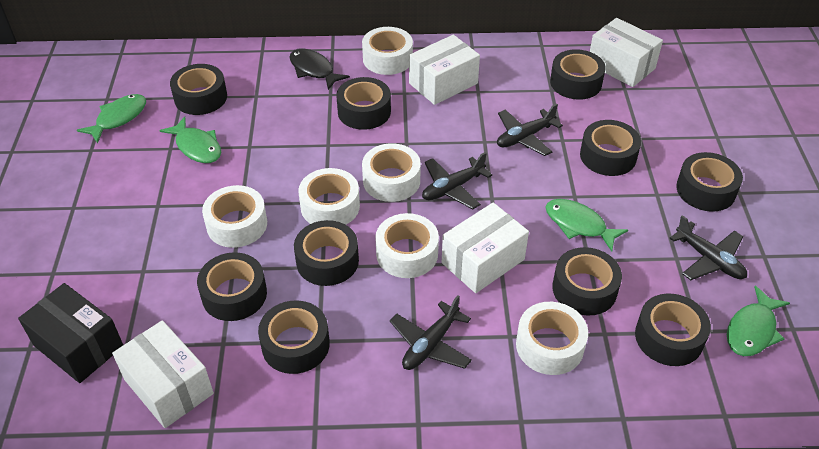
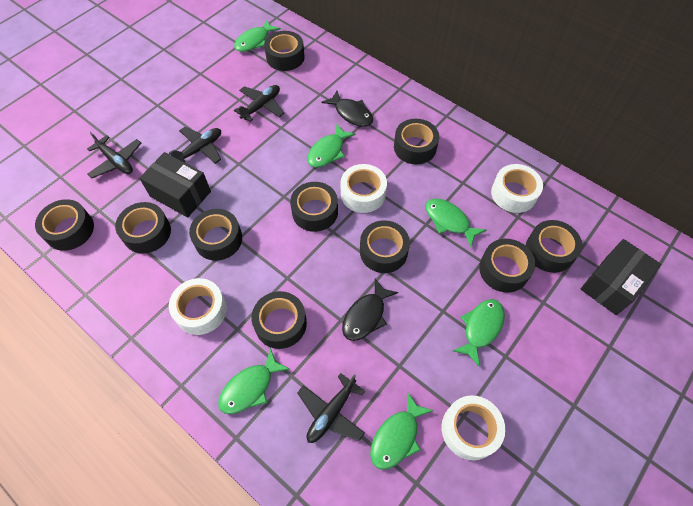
black box: 1 -> 2
black fish: 1 -> 2
green fish: 4 -> 6
white box: 4 -> 0
white tape: 6 -> 4

